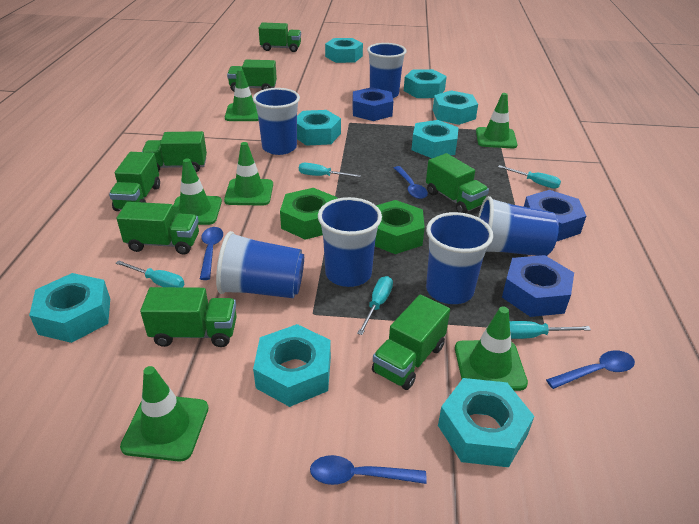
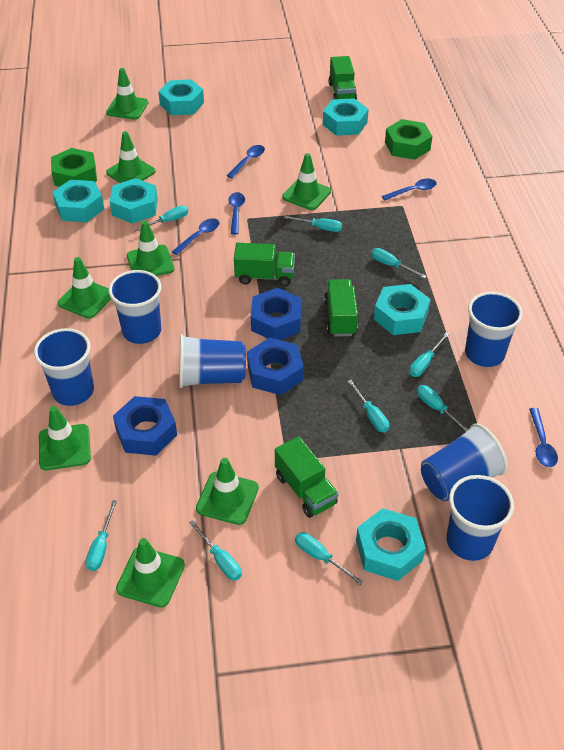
blue spoon: 4 -> 5
green traffic cone: 6 -> 8
green truck: 8 -> 4
turquoise nut: 8 -> 6
turquoise screwdriver: 5 -> 9

